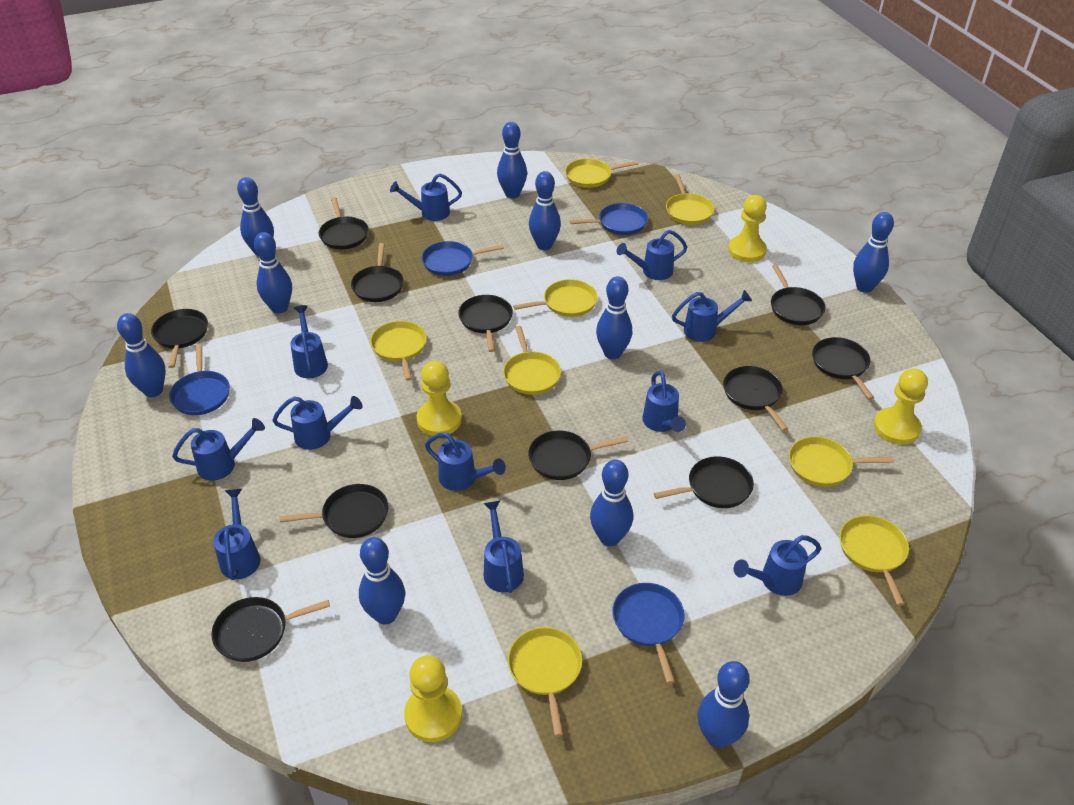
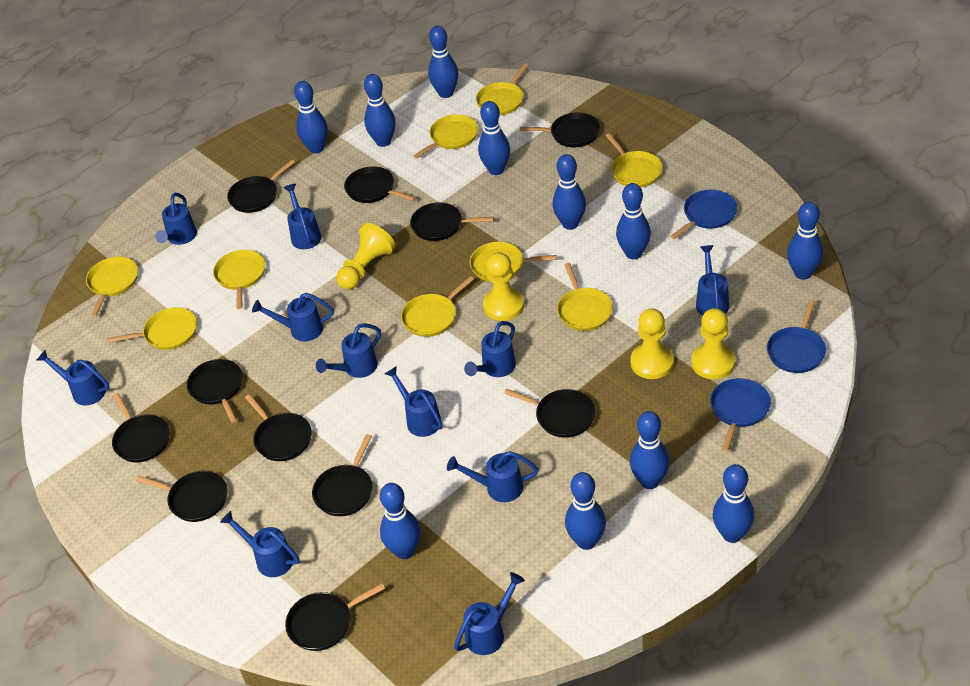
blue bowling pin: 10 -> 11
blue pan: 4 -> 3
yellow pan: 8 -> 9

